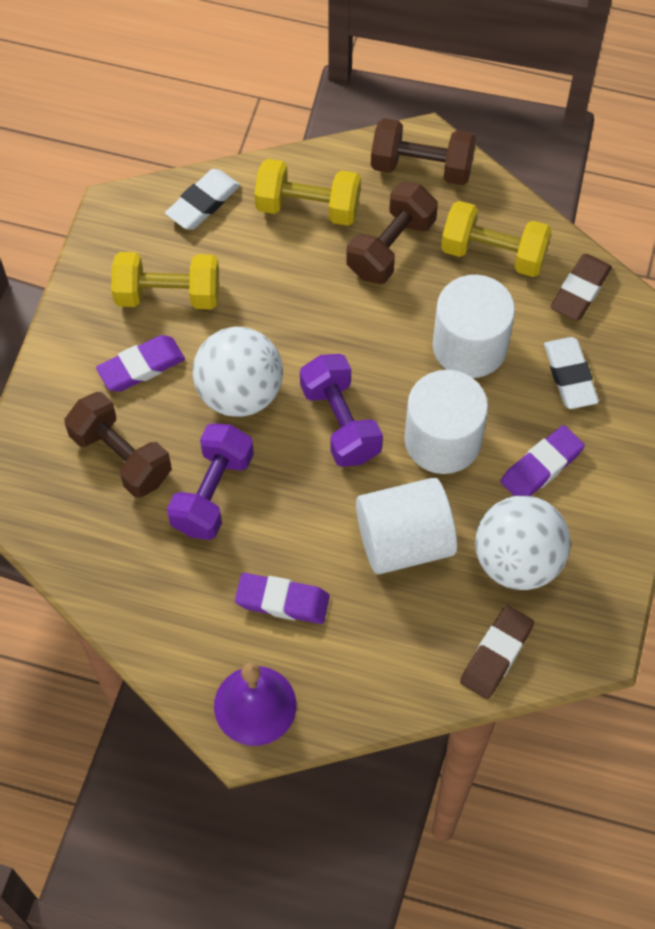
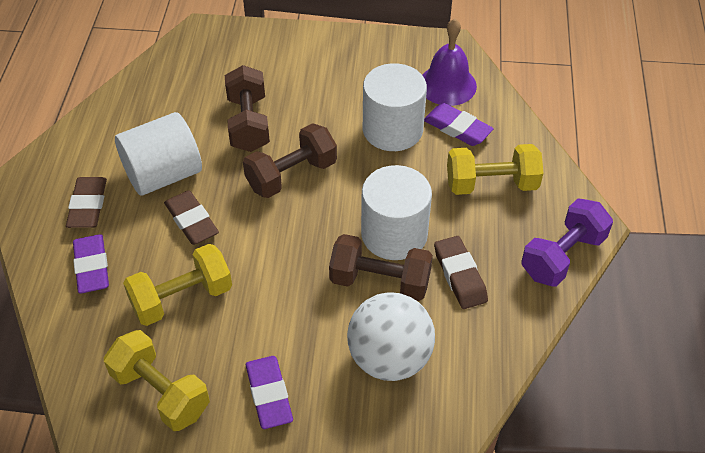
brown eraser: 2 -> 3
purple dumbbell: 2 -> 1
white ball: 2 -> 1
white eraser: 2 -> 0

